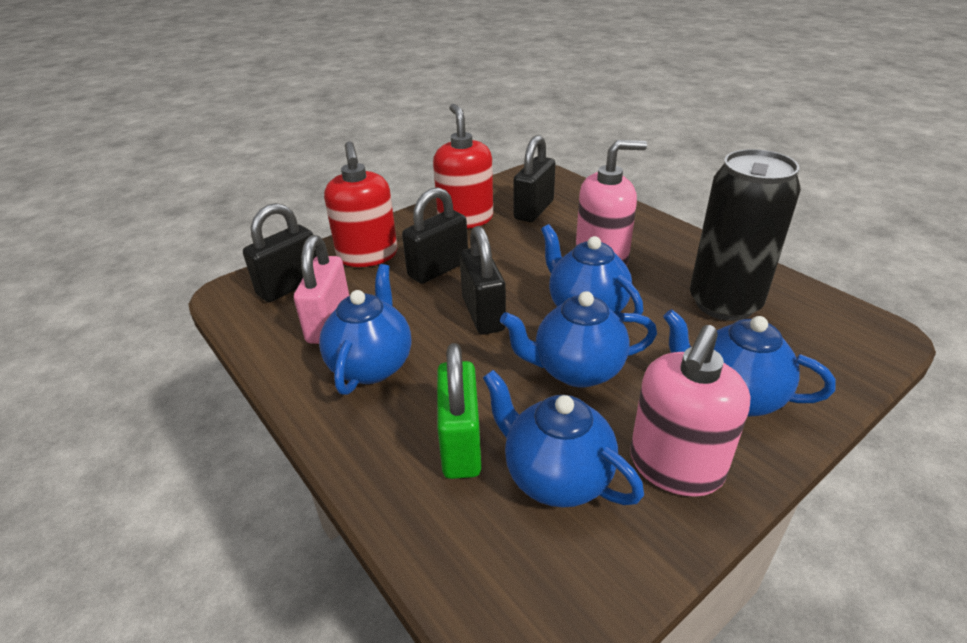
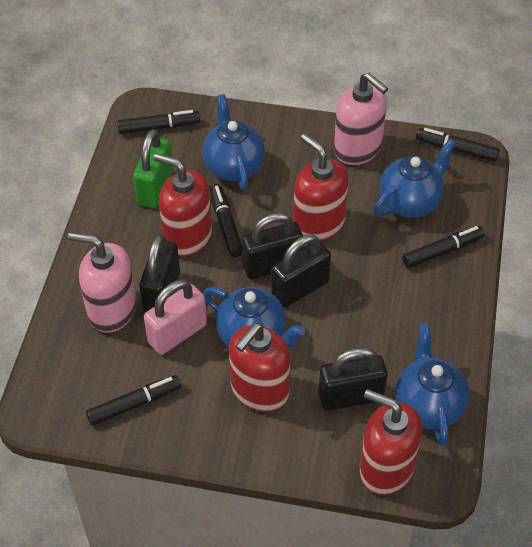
black can: 1 -> 0
black marker: 0 -> 5
blue teapot: 5 -> 4
red soap dispenser: 2 -> 4

